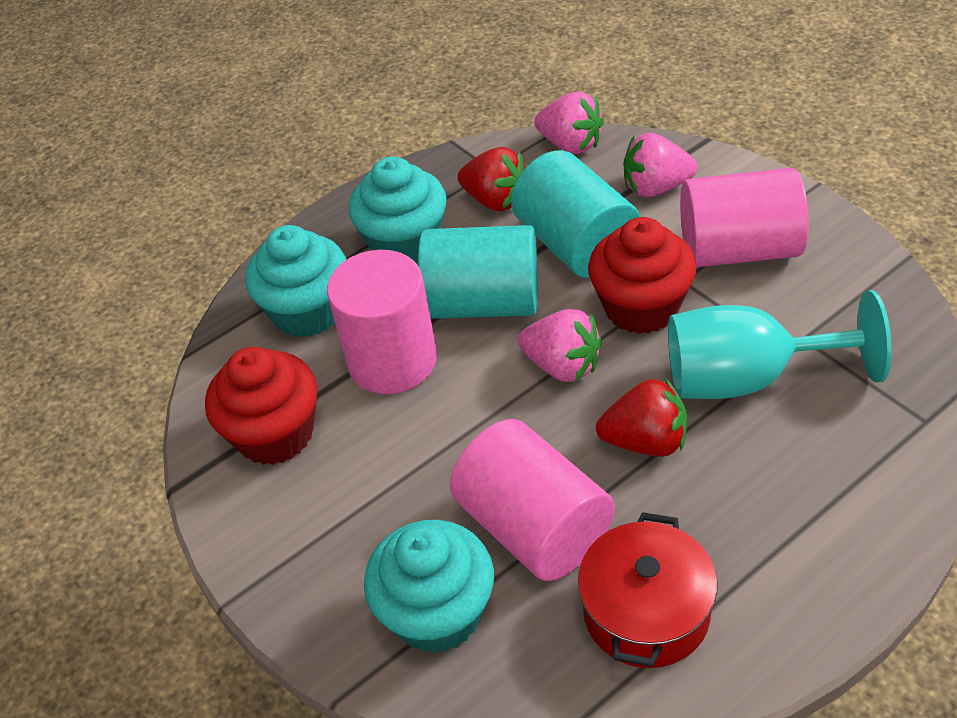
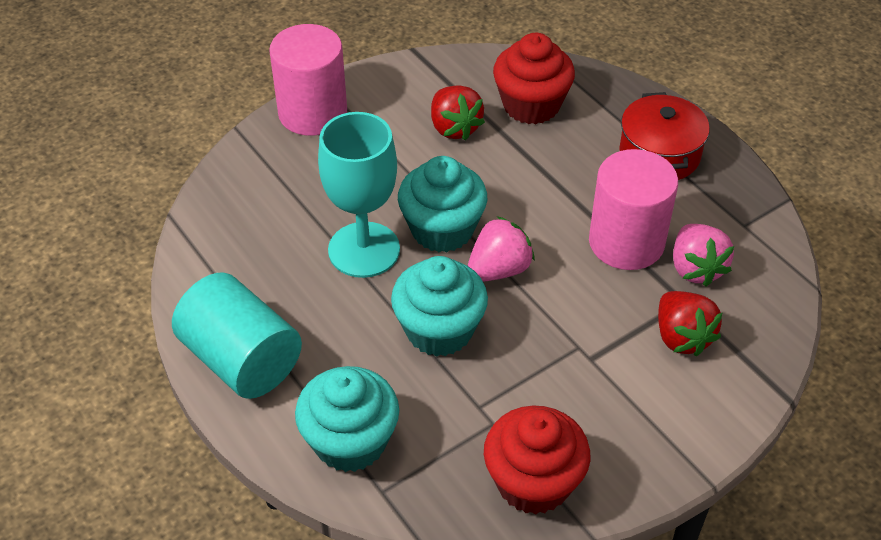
pink cylinder: 3 -> 2
pink strawberry: 3 -> 2
turquoise cylinder: 2 -> 1

